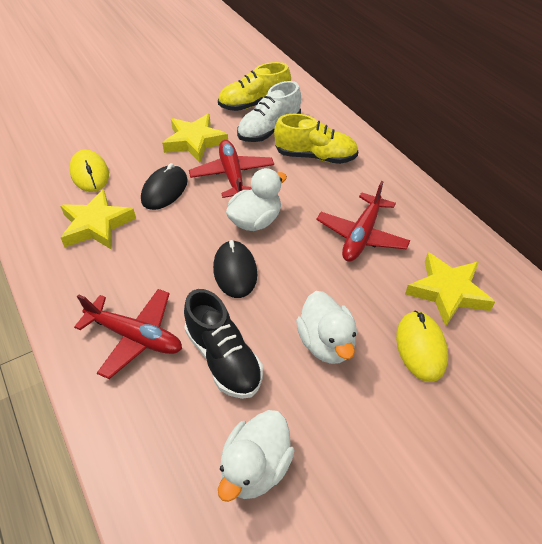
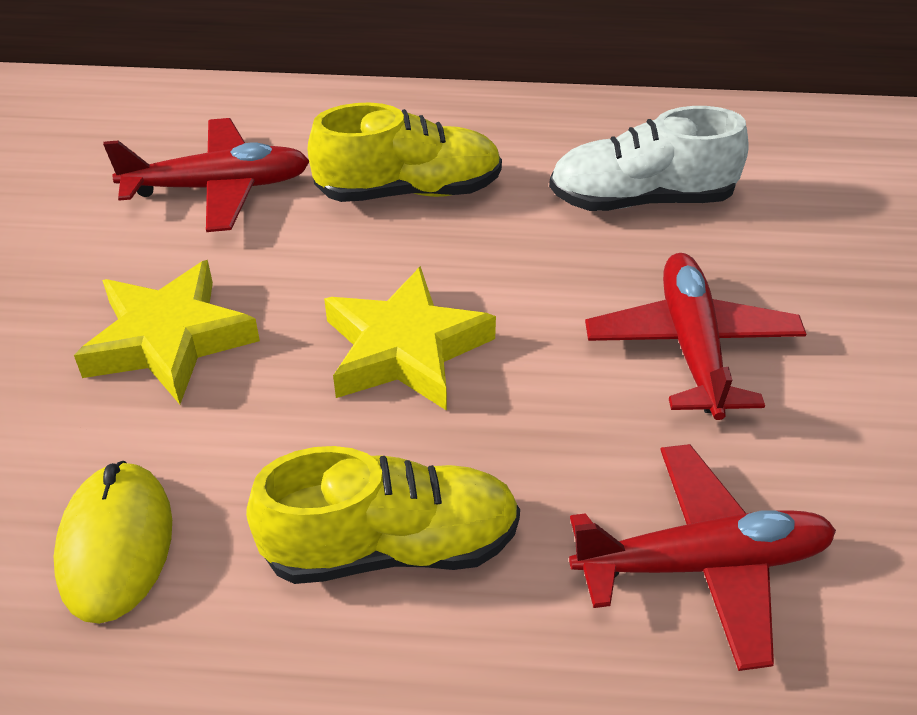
black mouse: 2 -> 0
black shoe: 1 -> 0
white duck: 3 -> 0
yellow mouse: 2 -> 1
yellow star: 3 -> 2

